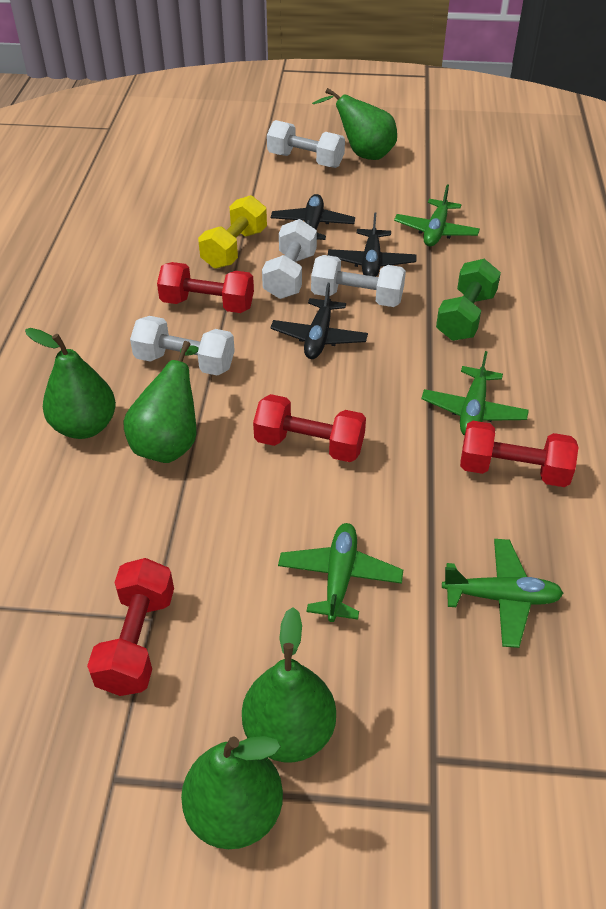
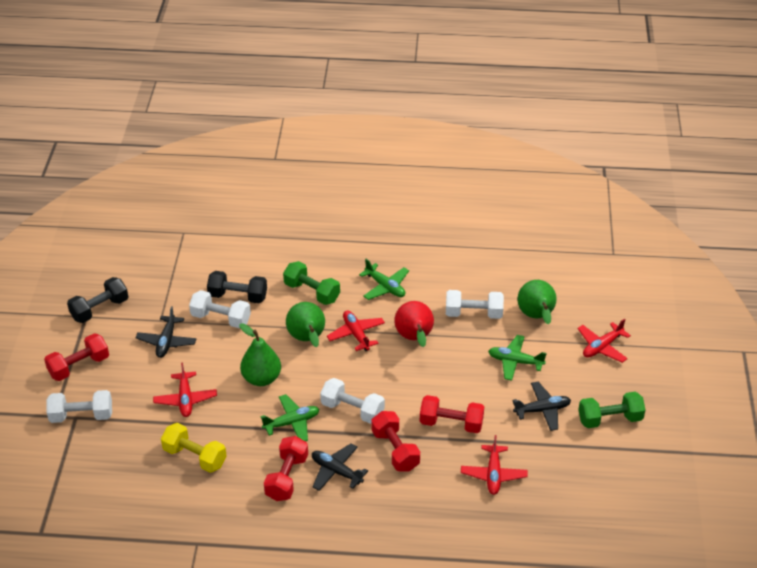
black dumbbell: 0 -> 2
green dumbbell: 1 -> 2
green pear: 5 -> 3
green plane: 4 -> 3
red pear: 0 -> 1
red plane: 0 -> 4

